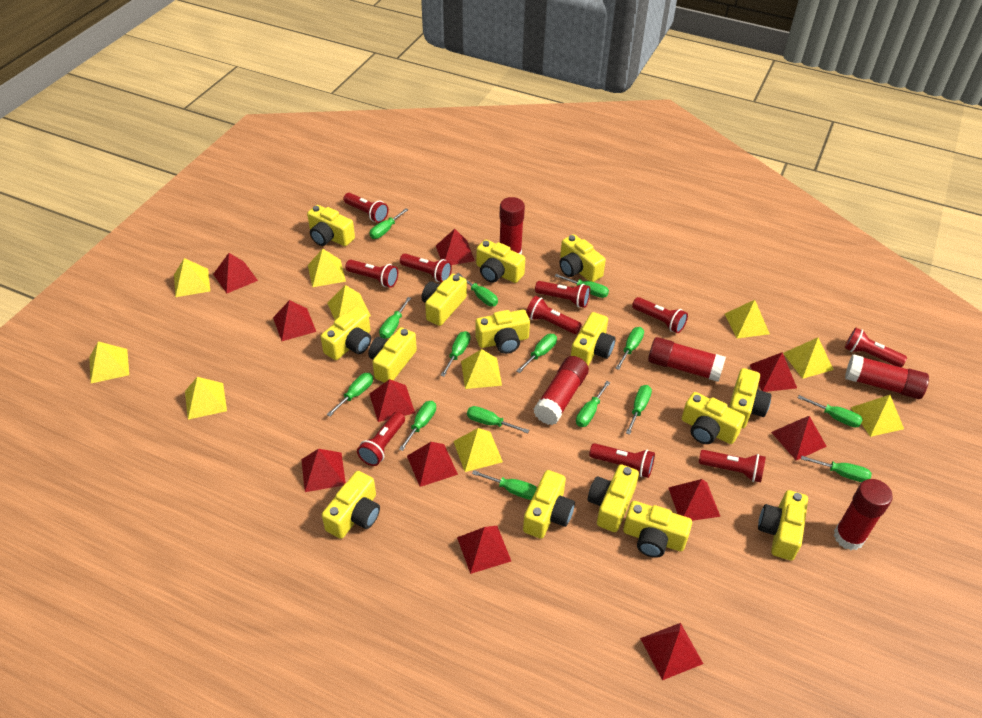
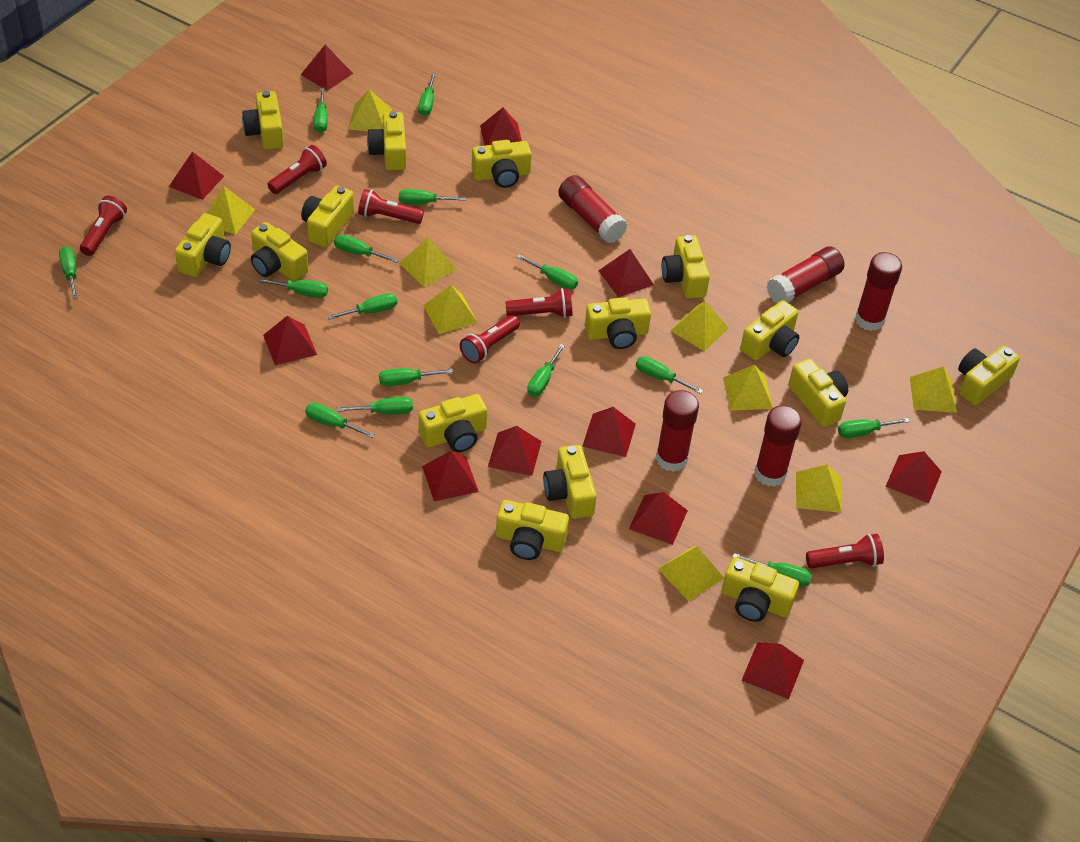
red flashlight: 10 -> 6
yellow pyramid: 10 -> 9

